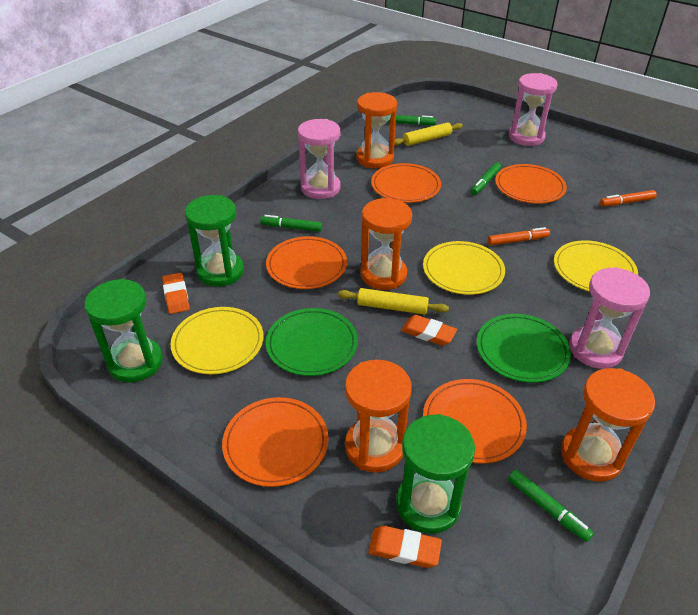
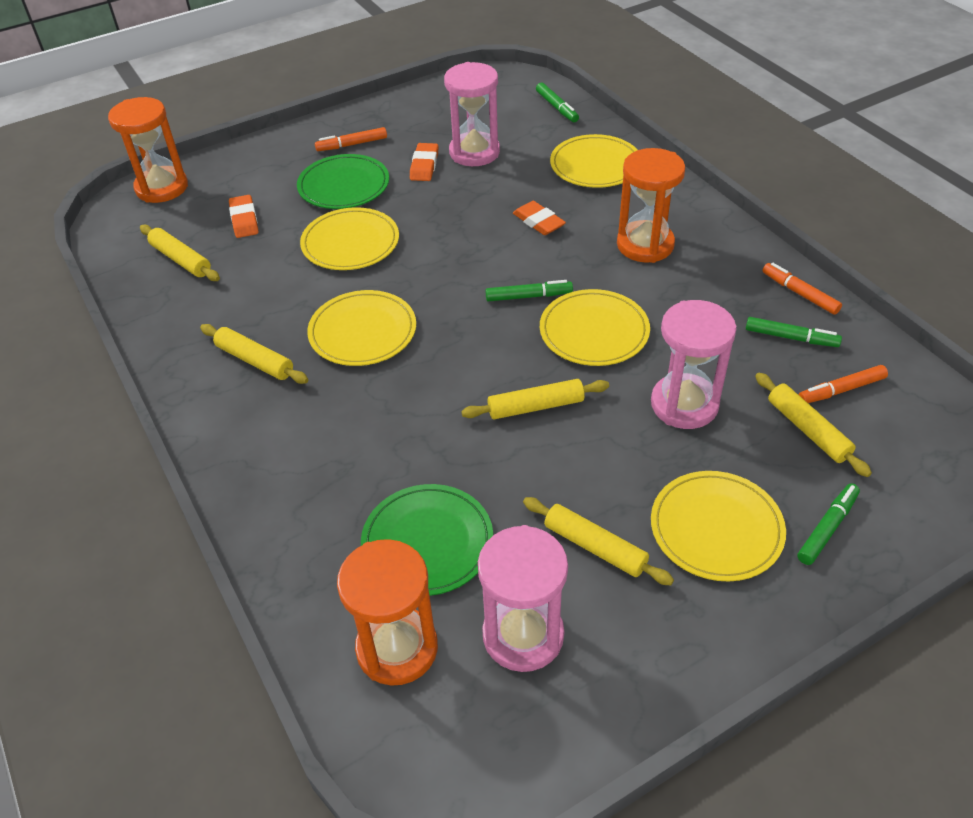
green hourglass: 3 -> 0
orange hourglass: 4 -> 3
orange marker: 2 -> 3
orange plate: 5 -> 0
yellow plate: 3 -> 5
yellow rolling pin: 2 -> 5

